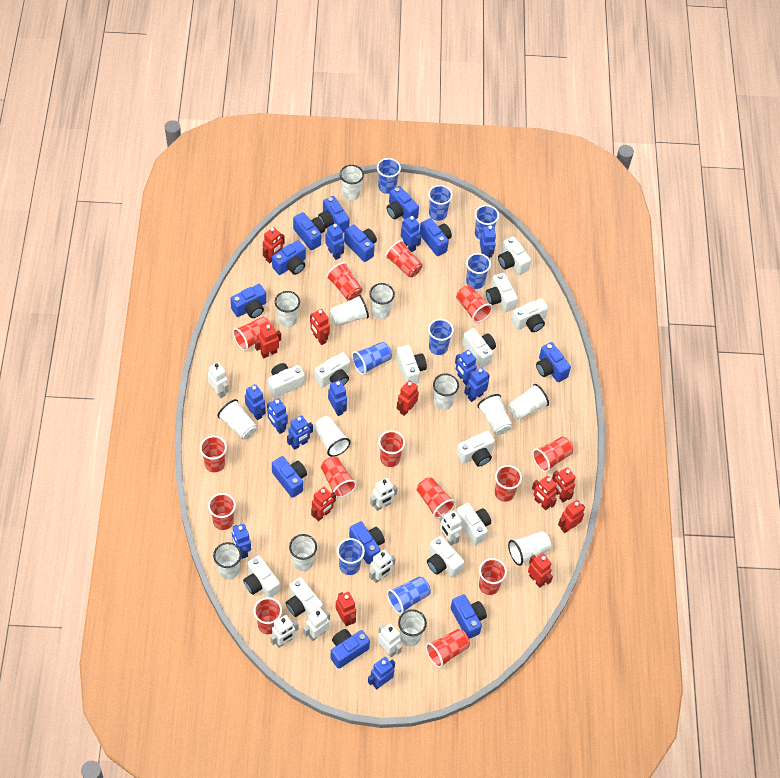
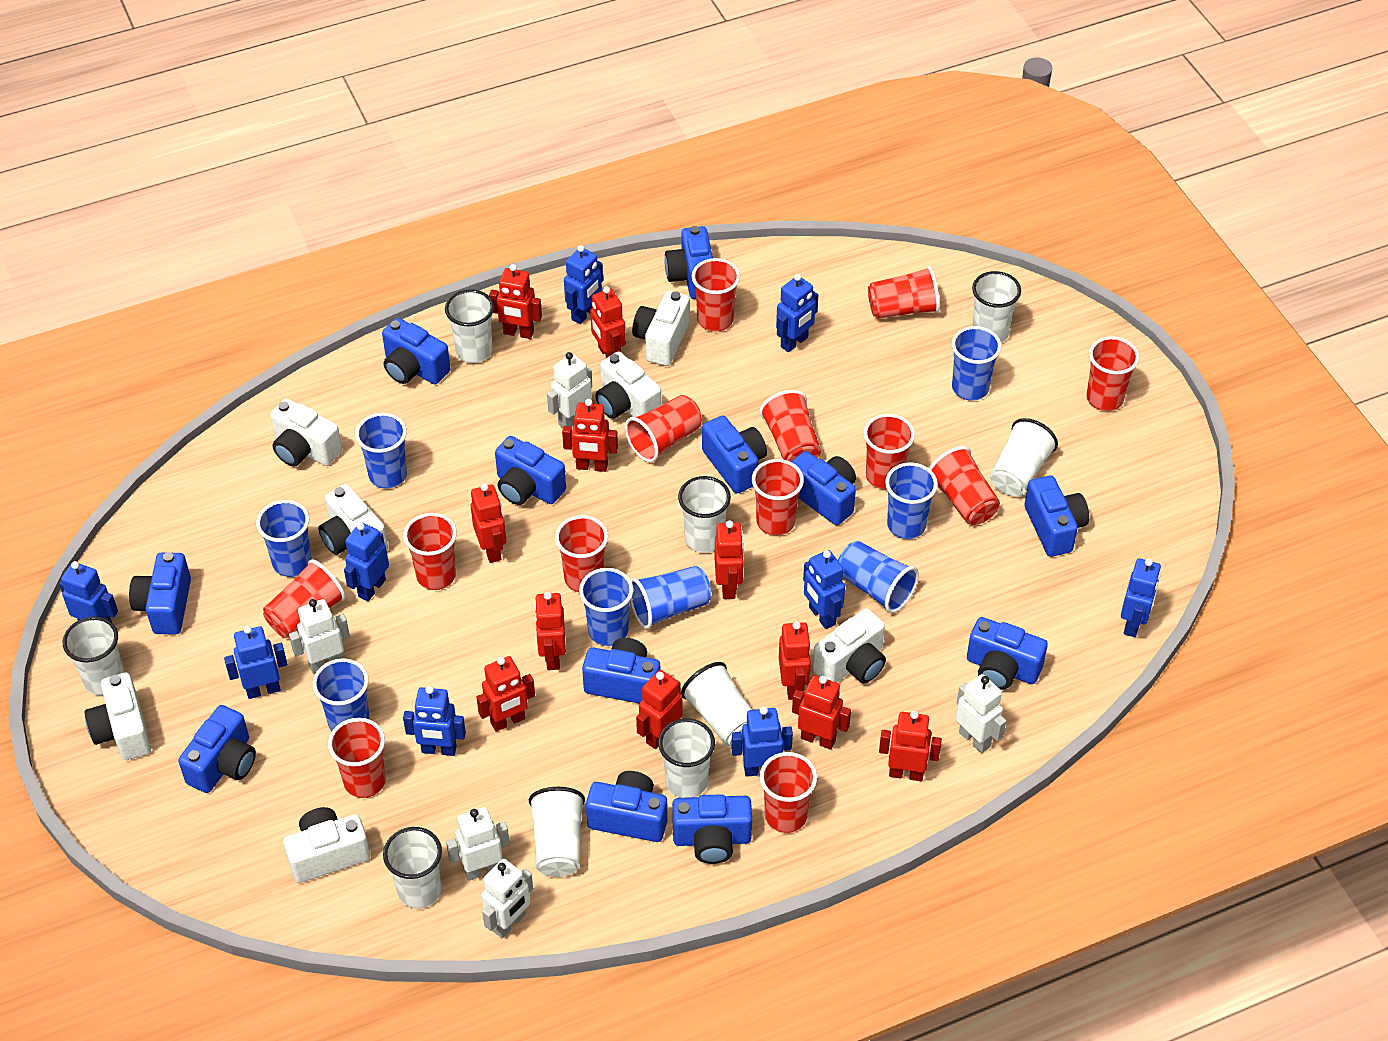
blue robot: 11 -> 9
red cup: 14 -> 13
red robot: 10 -> 11
white camera: 12 -> 7
white cup: 13 -> 9
white robot: 7 -> 5

